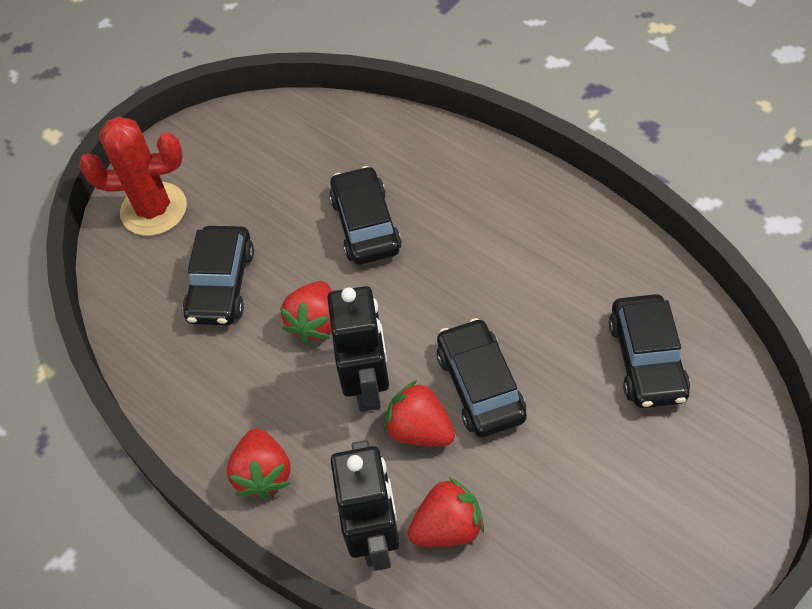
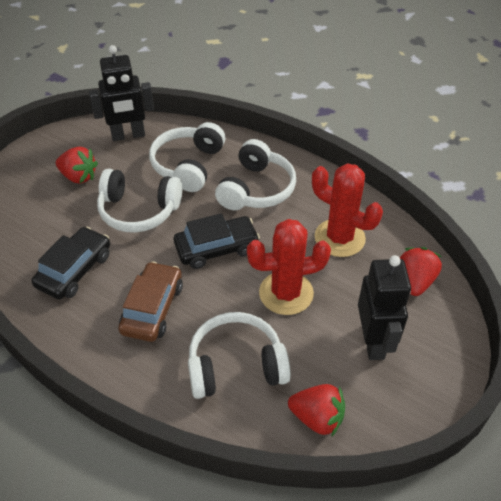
black car: 4 -> 2
brown car: 0 -> 1
red cactus: 1 -> 2
red strawberry: 4 -> 3
white headphones: 0 -> 4

